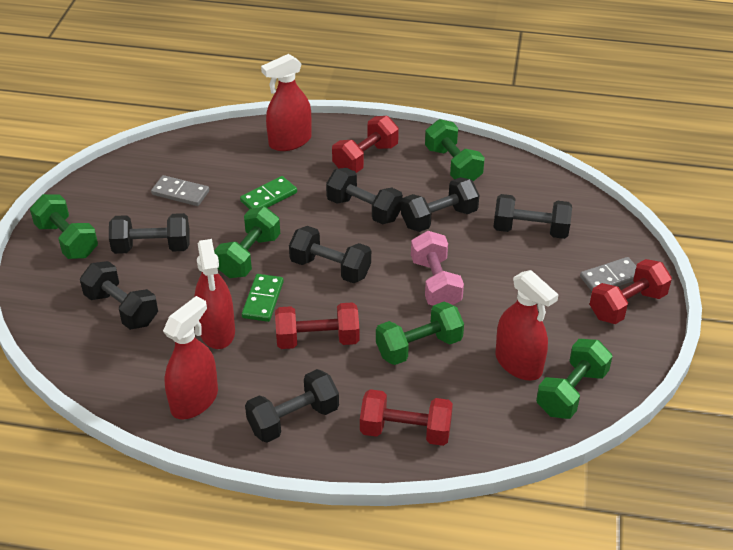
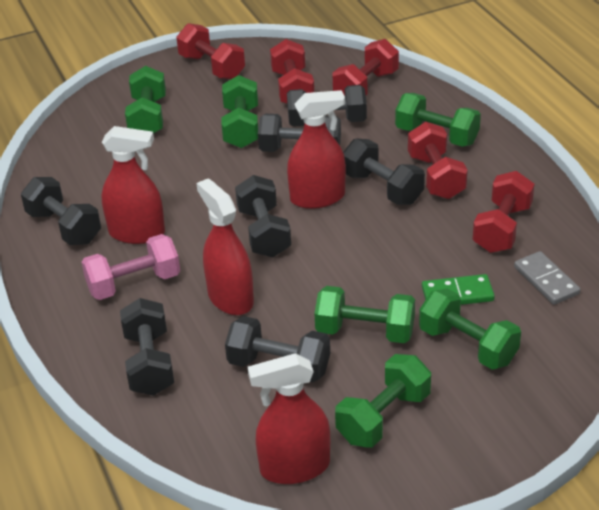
green domino: 2 -> 1
green dumbbell: 5 -> 6
grey domino: 2 -> 1
red dumbbell: 4 -> 5

